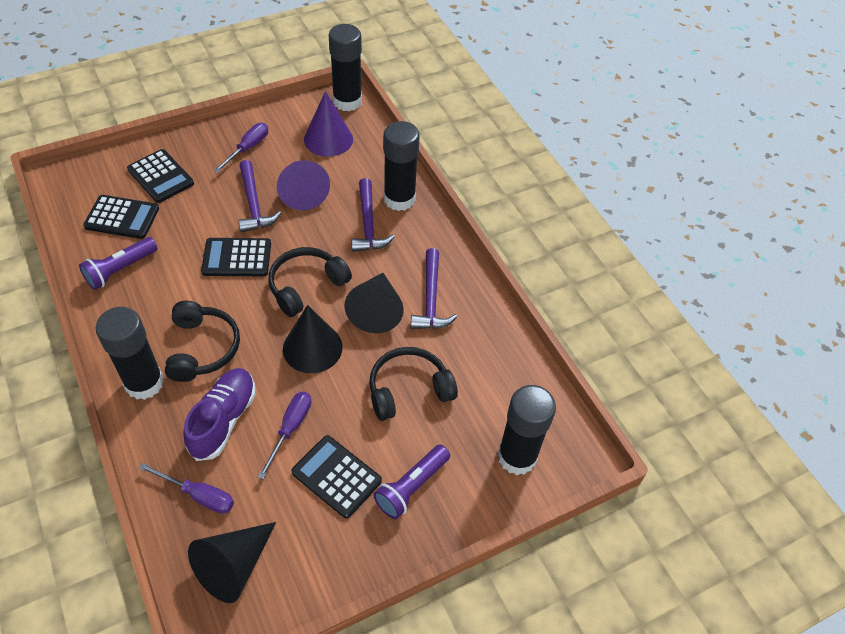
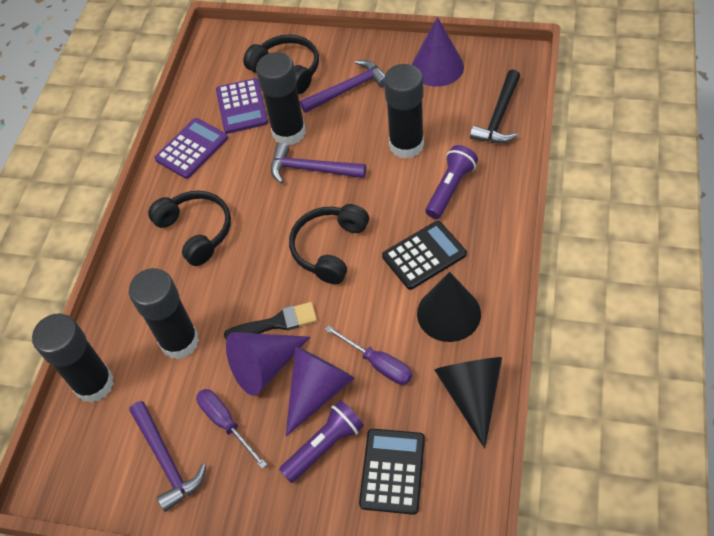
black brush: 0 -> 1
black calculator: 4 -> 2
black cone: 3 -> 2
black hammer: 0 -> 1
purple calculator: 0 -> 2
purple cone: 2 -> 3
purple screwdriver: 3 -> 2
purple shoe: 1 -> 0

